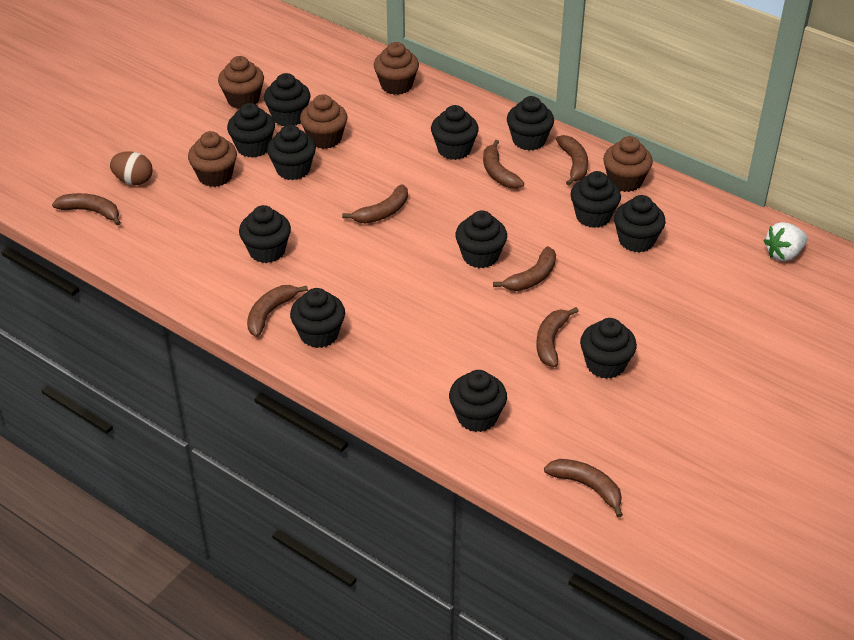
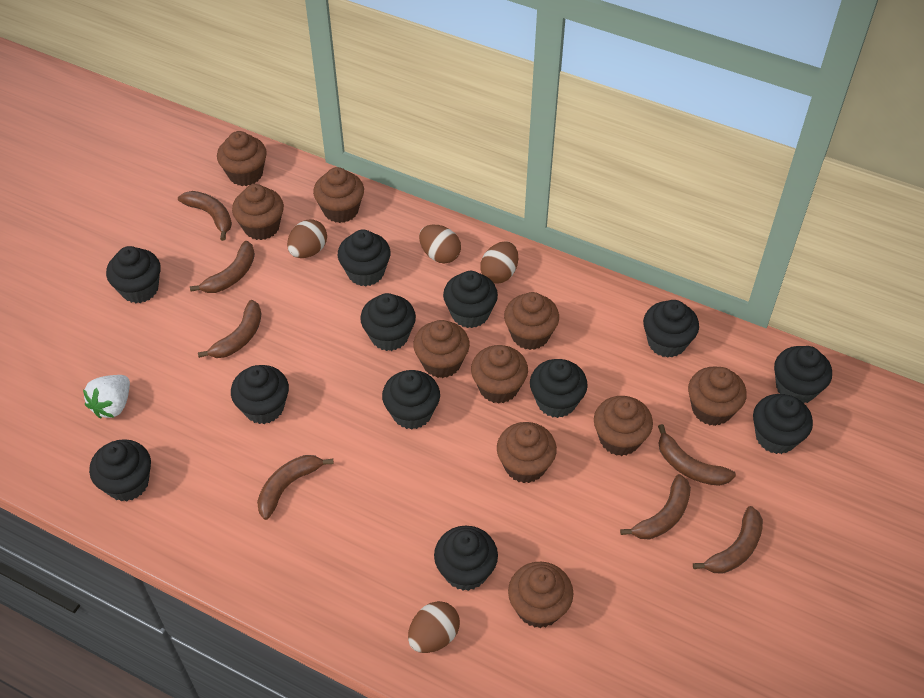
brown banana: 8 -> 7
brown cupcake: 5 -> 10
brown egg: 1 -> 4

